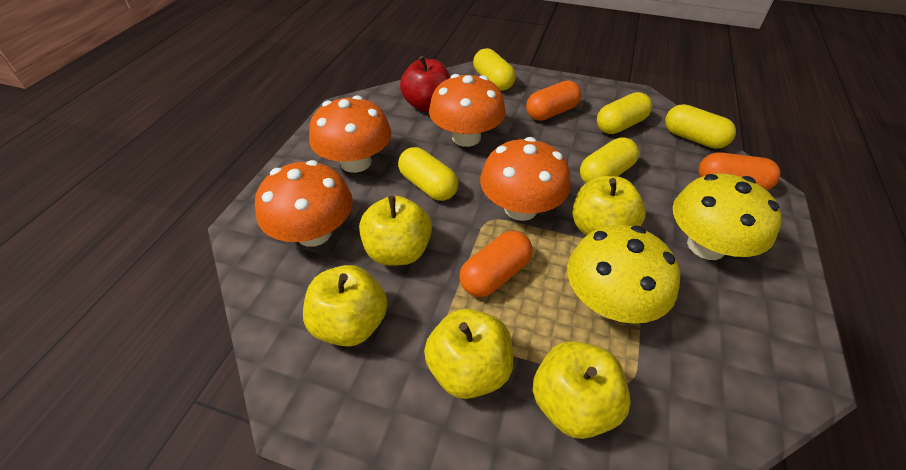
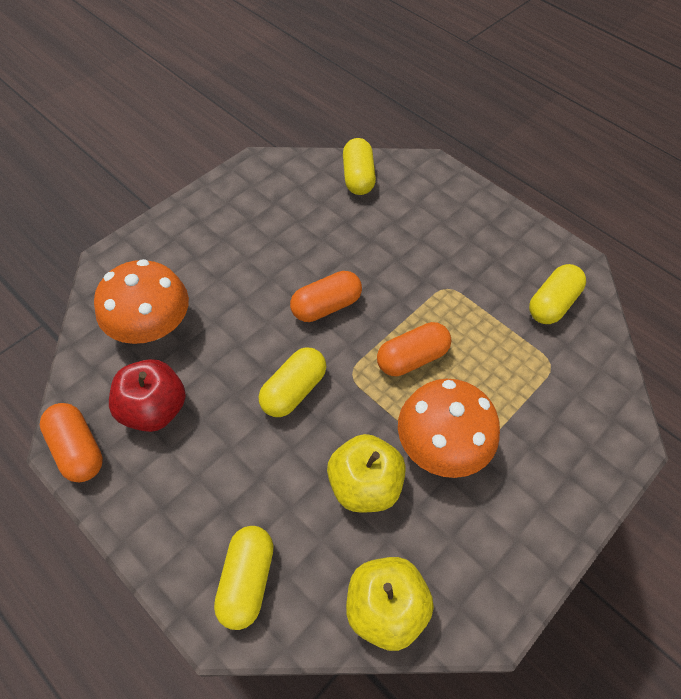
orange mushroom: 4 -> 2
yellow apple: 5 -> 2
yellow capsule: 5 -> 4
yellow mushroom: 2 -> 0

